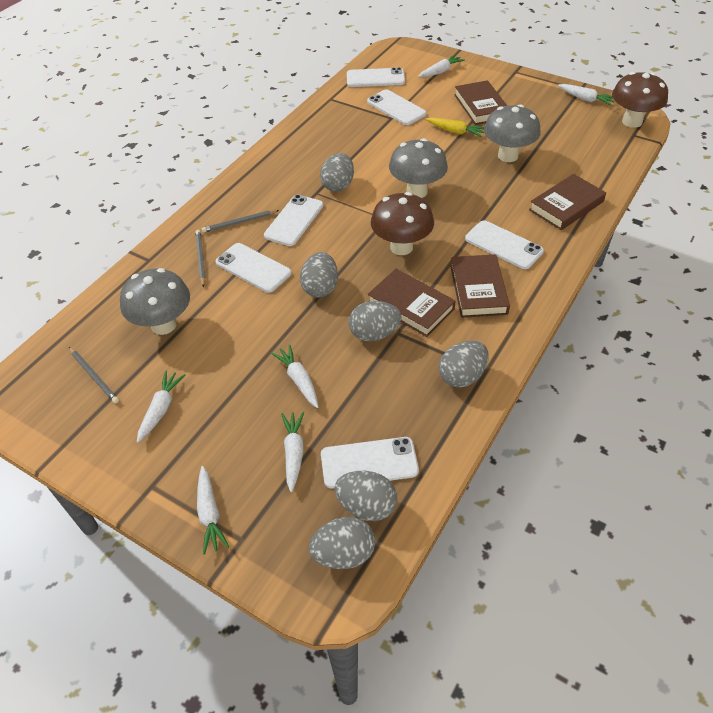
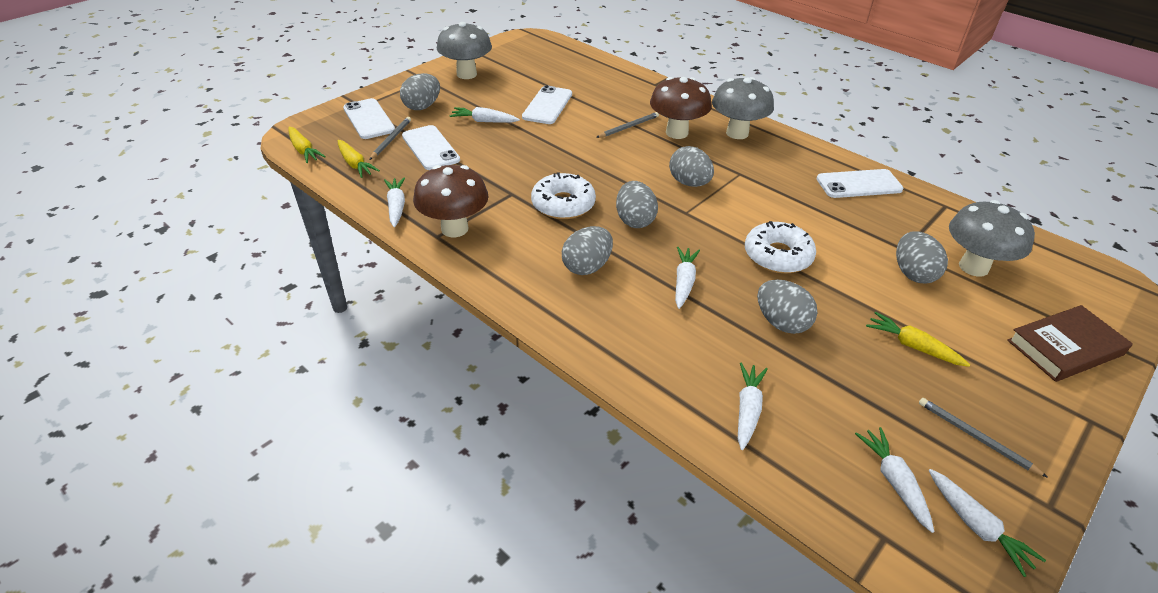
brown book: 4 -> 1
white donut: 0 -> 2
white phone: 6 -> 4
yellow carrot: 1 -> 3

